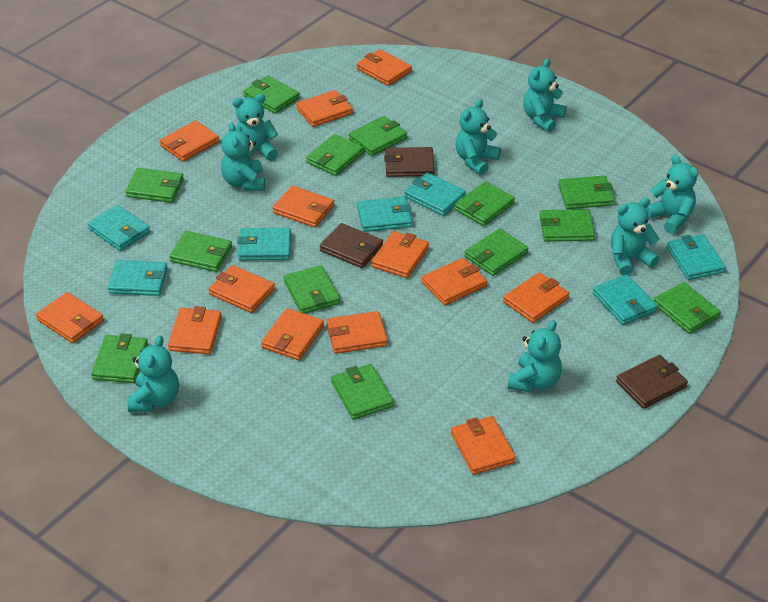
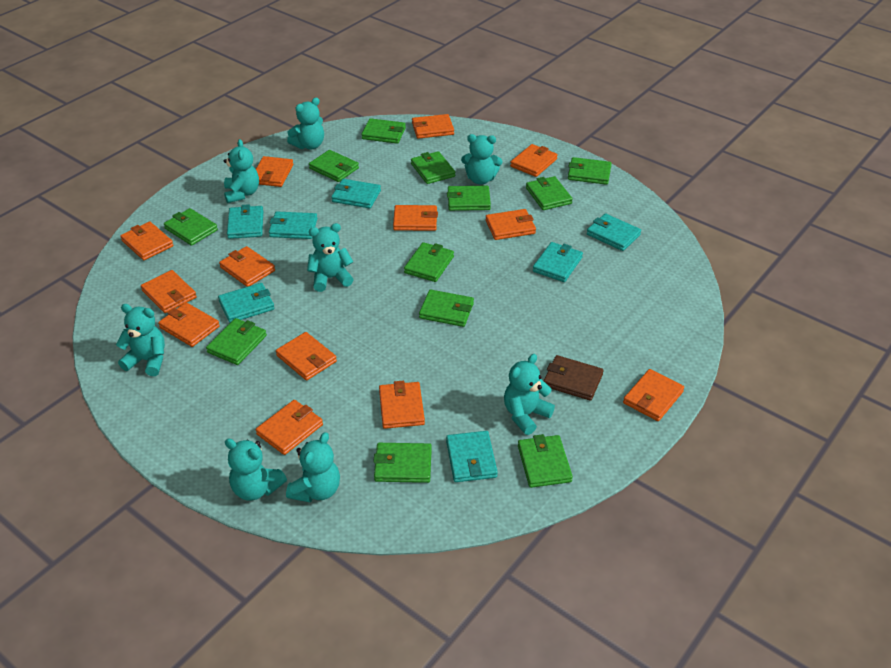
brown wallet: 3 -> 1
green wallet: 13 -> 12

